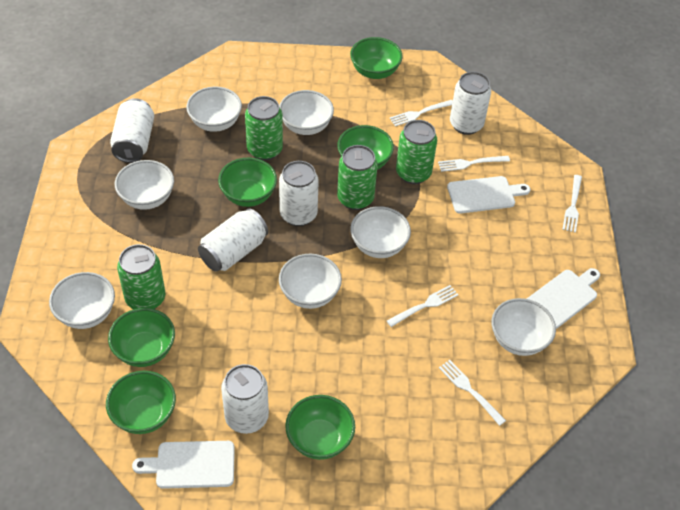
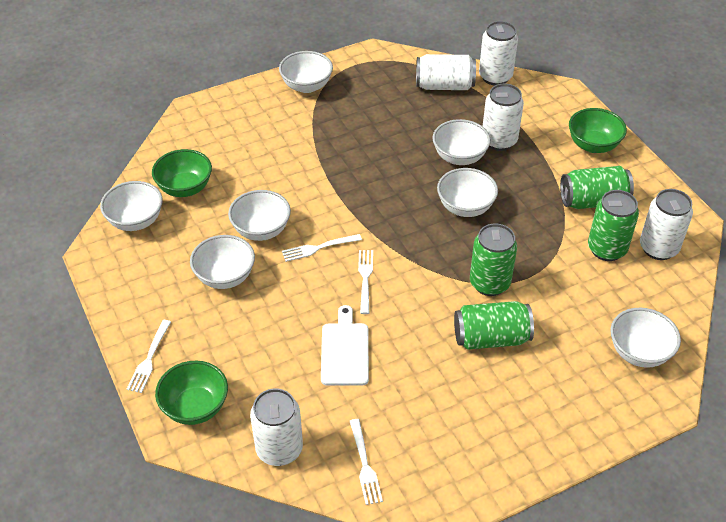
green bowl: 6 -> 3
white cutting board: 3 -> 1
white fork: 5 -> 4

